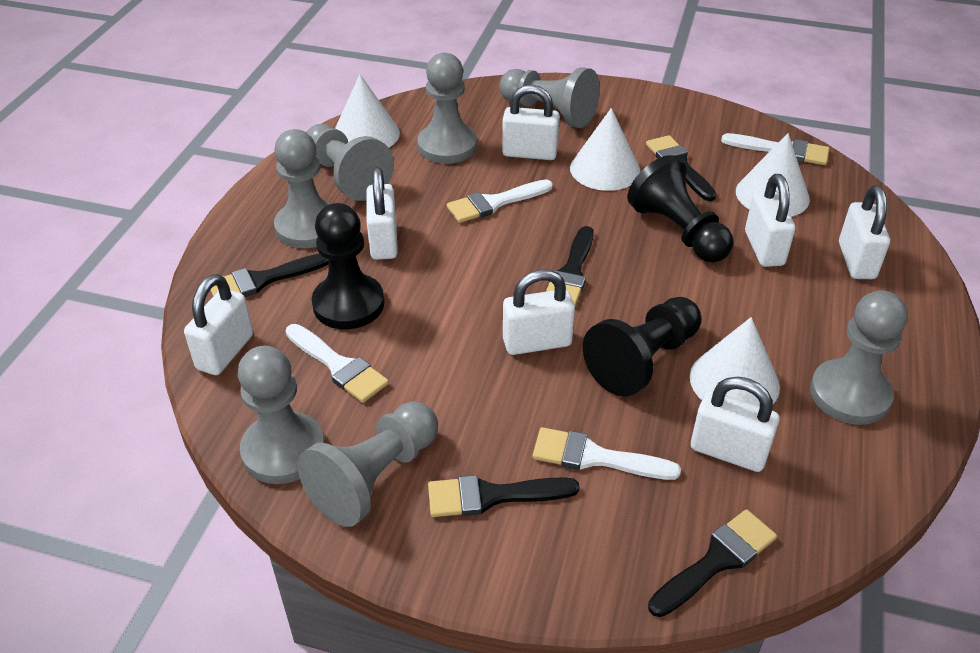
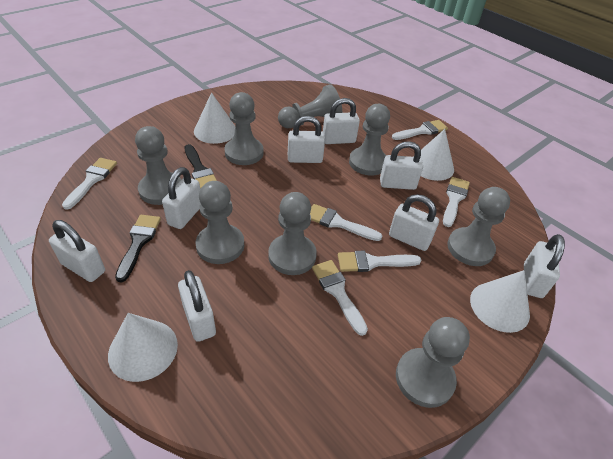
black brush: 5 -> 2
black pawn: 3 -> 0
grey pawn: 7 -> 8
white brush: 4 -> 6
white padlock: 7 -> 8

